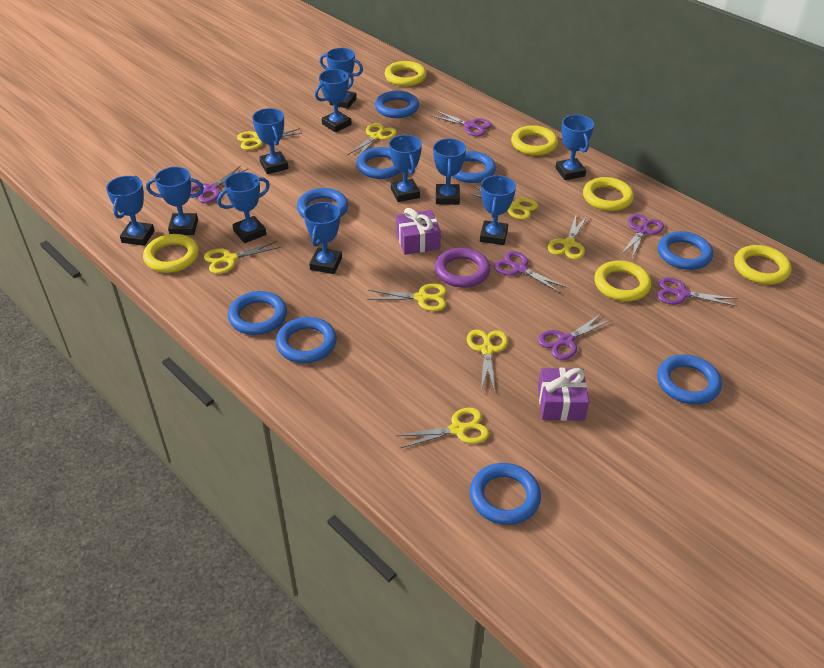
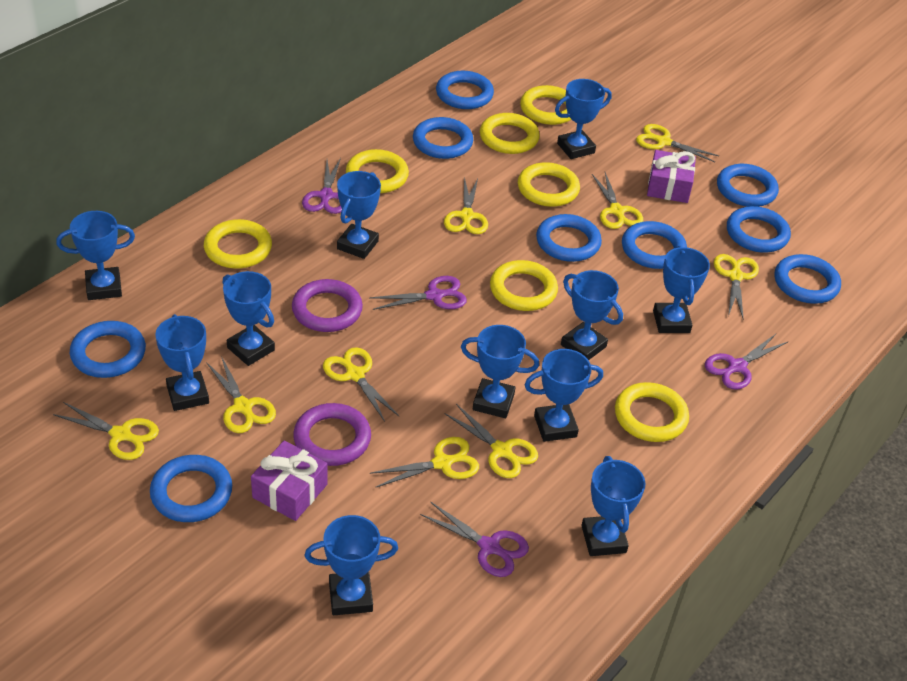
purple ring: 1 -> 2
purple scissors: 6 -> 4
yellow ring: 6 -> 7
yellow scissors: 8 -> 9

